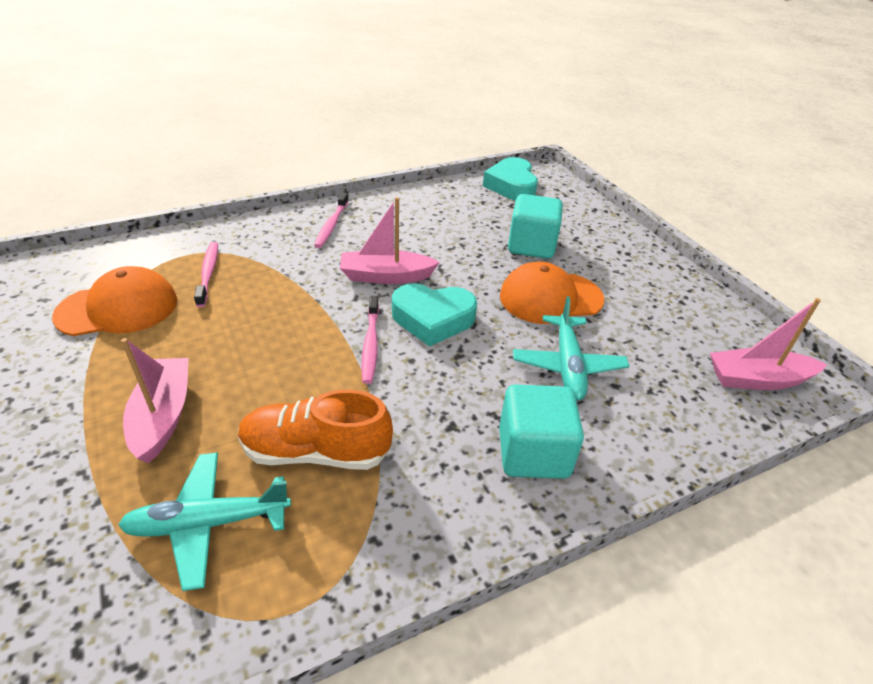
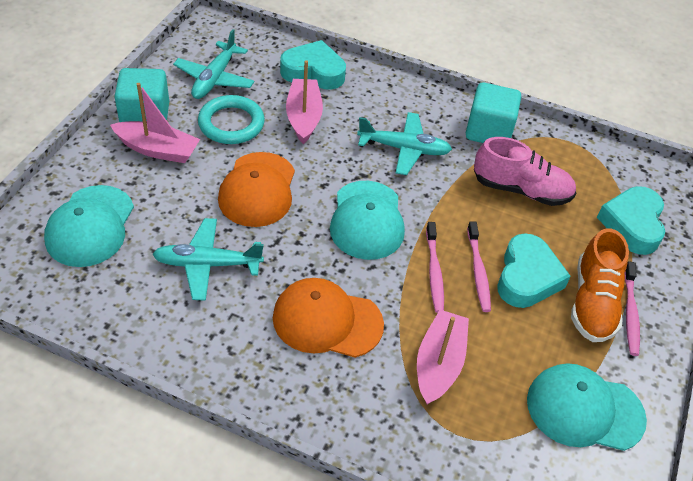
pink shoe: 0 -> 1
turquoise cap: 0 -> 3
turquoise heart: 2 -> 3
turquoise plane: 2 -> 3
turquoise ring: 0 -> 1

